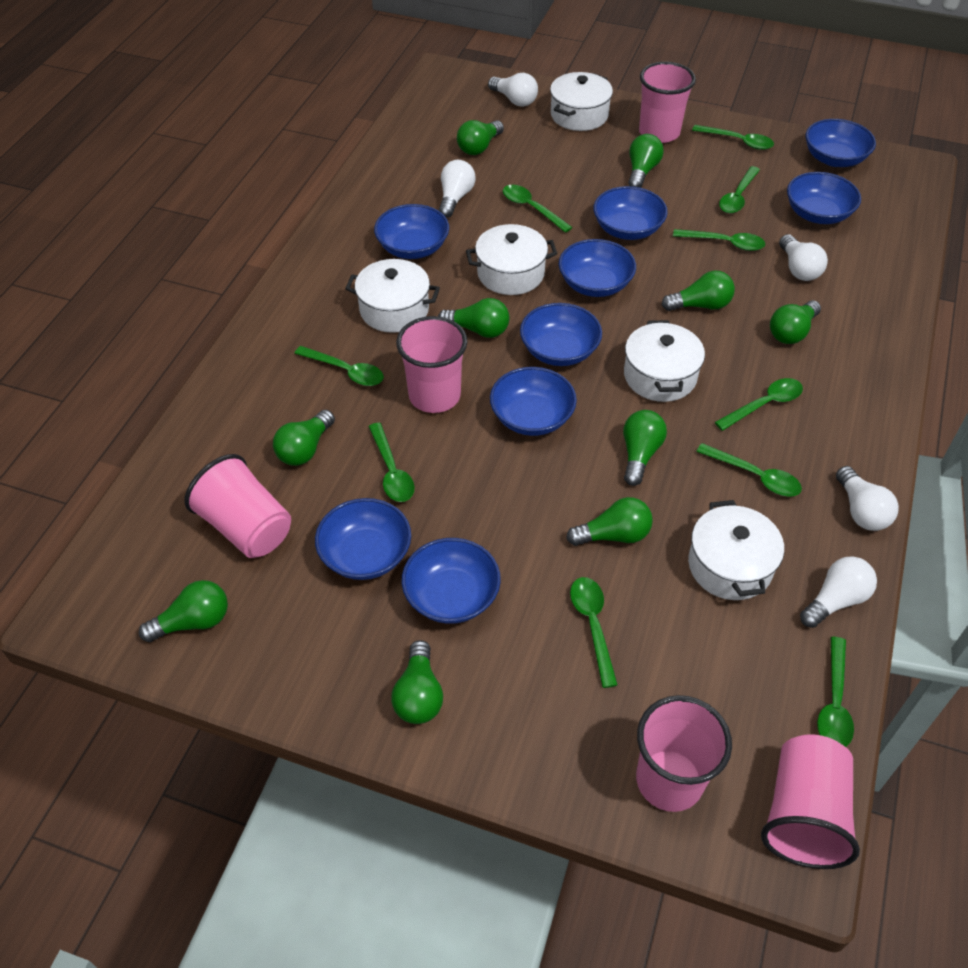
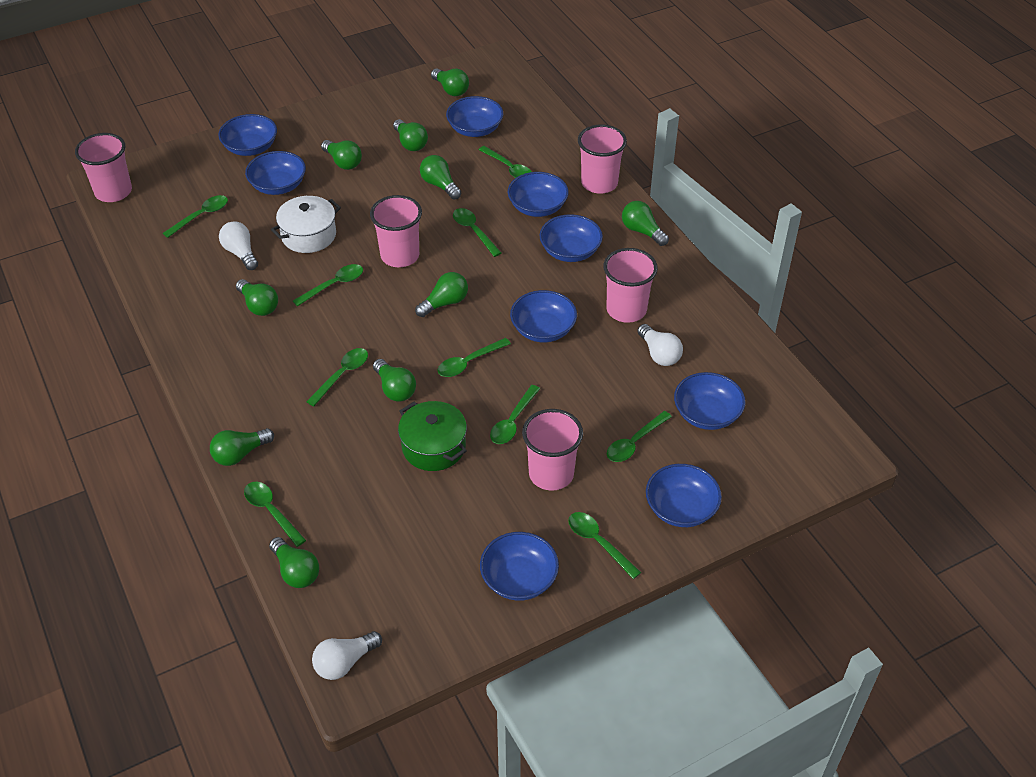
green pot: 0 -> 1
white light bulb: 5 -> 3
white pot: 5 -> 1

